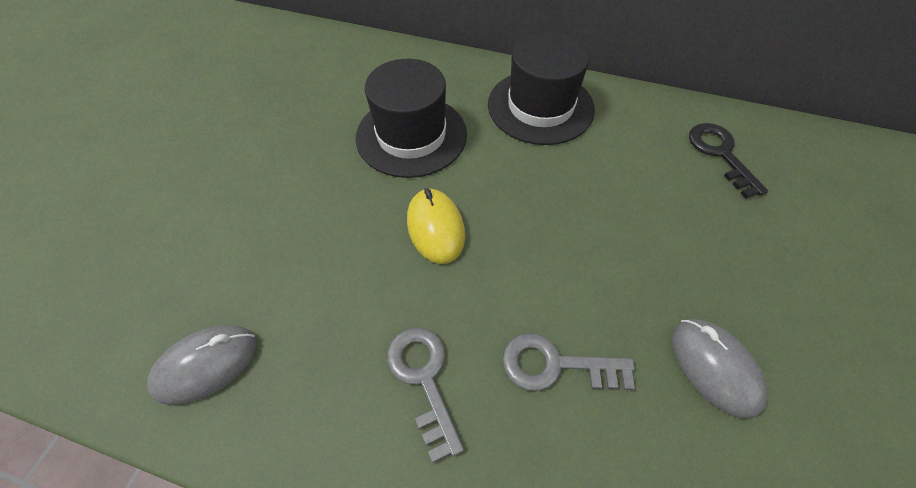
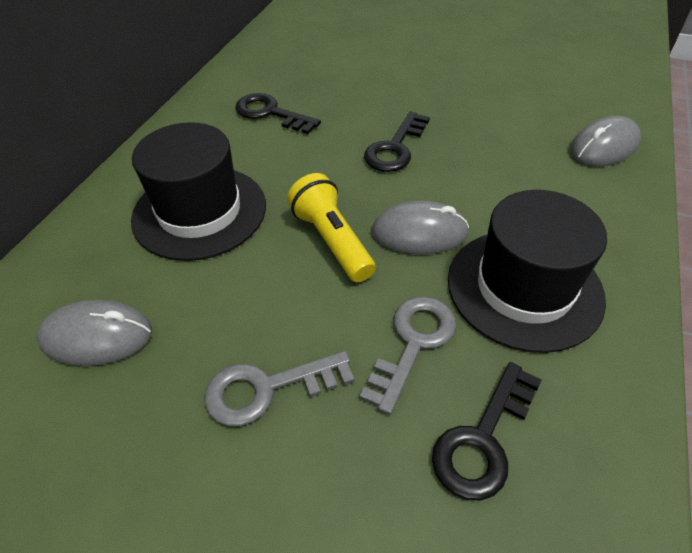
black key: 1 -> 3
grey mouse: 2 -> 3
yellow flashlight: 0 -> 1
yellow mouse: 1 -> 0

